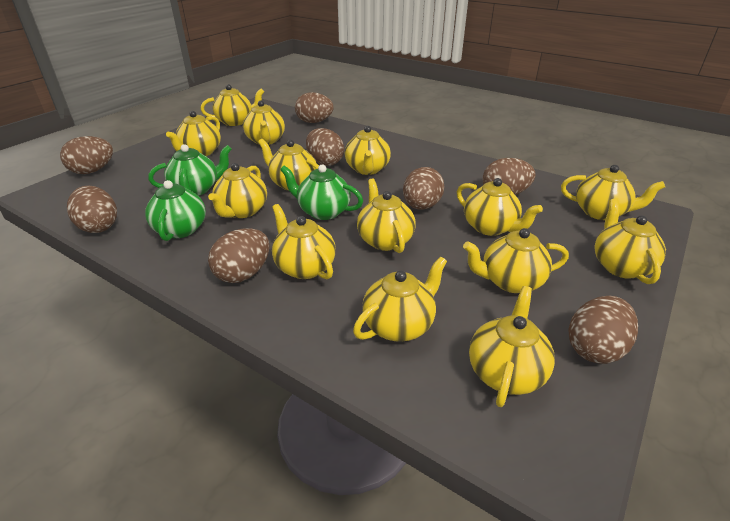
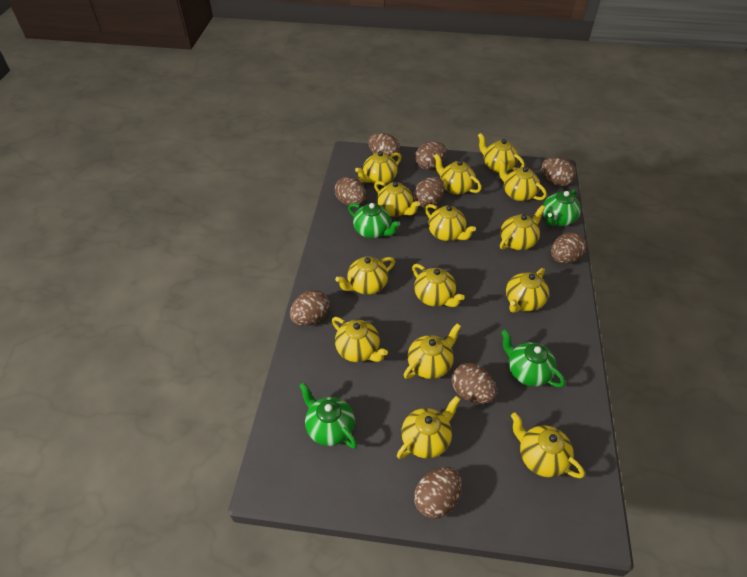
brown egg: 8 -> 9
green teapot: 3 -> 4

